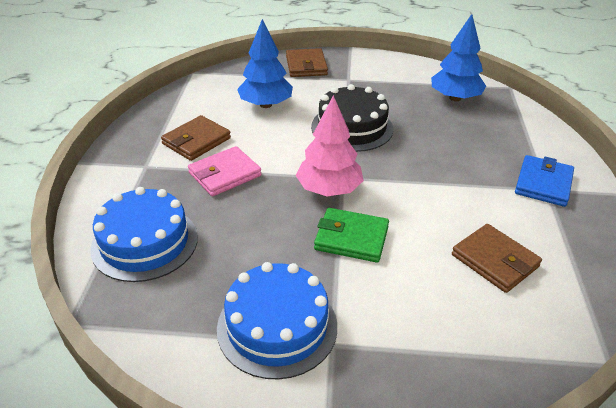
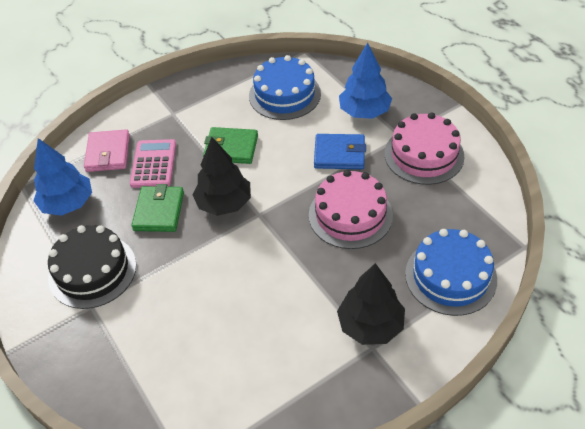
black tree: 0 -> 2
brown wallet: 3 -> 0
green wallet: 1 -> 2
pink cake: 0 -> 2
pink calculator: 0 -> 1
pink tree: 1 -> 0

